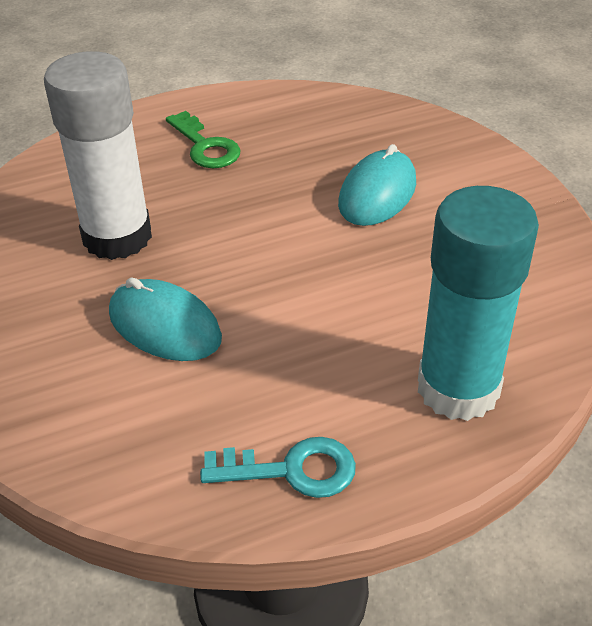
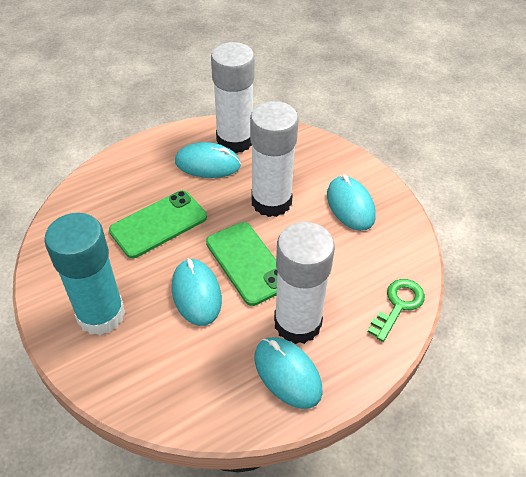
green phone: 0 -> 2
turquoise key: 1 -> 0
turquoise mouse: 2 -> 4
white glue stick: 1 -> 3

